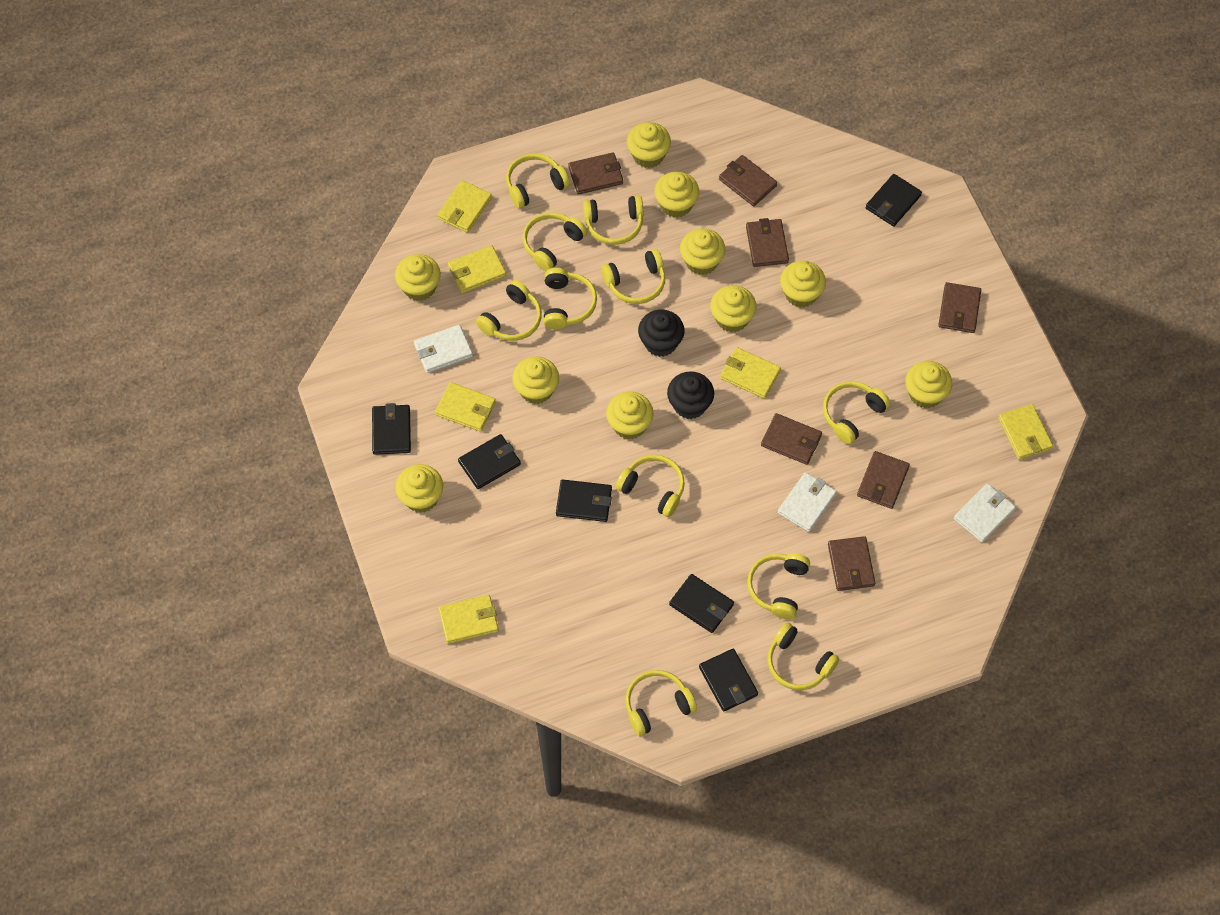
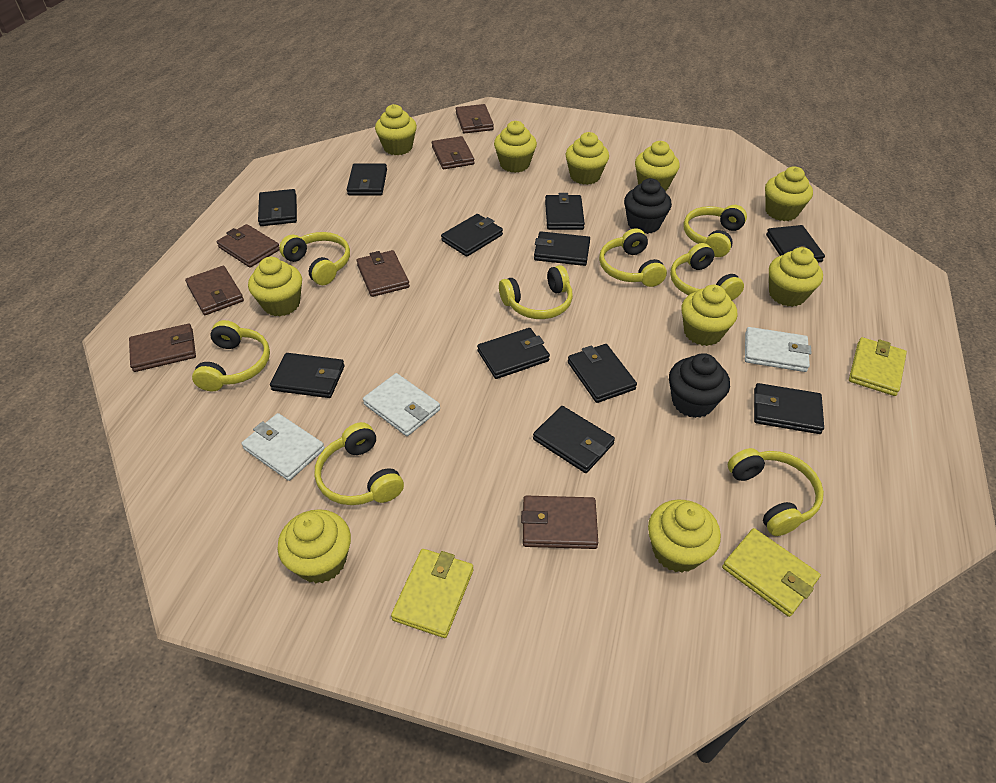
black wallet: 6 -> 11
yellow headphones: 11 -> 8
yellow wallet: 6 -> 3

